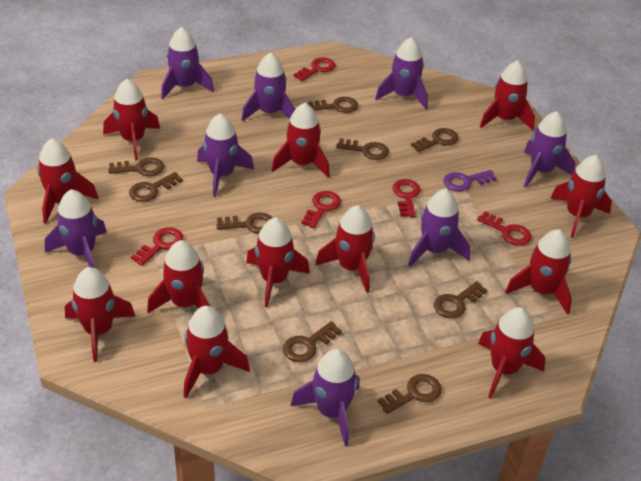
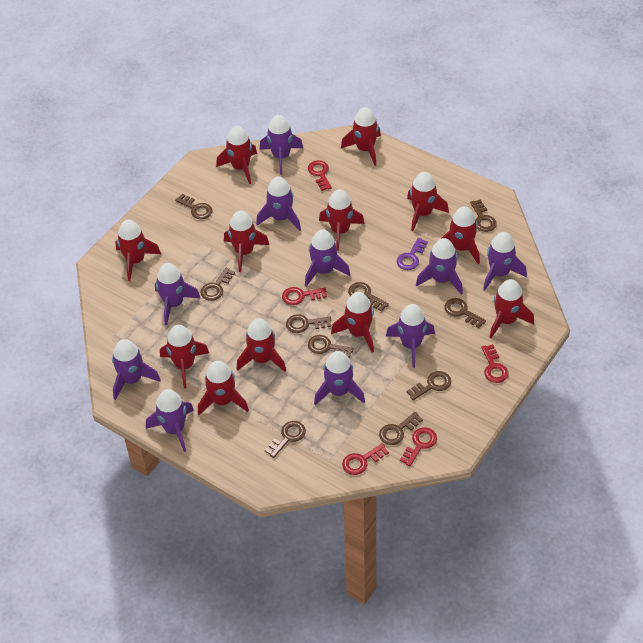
brown key: 9 -> 10
purple rocket: 8 -> 10

